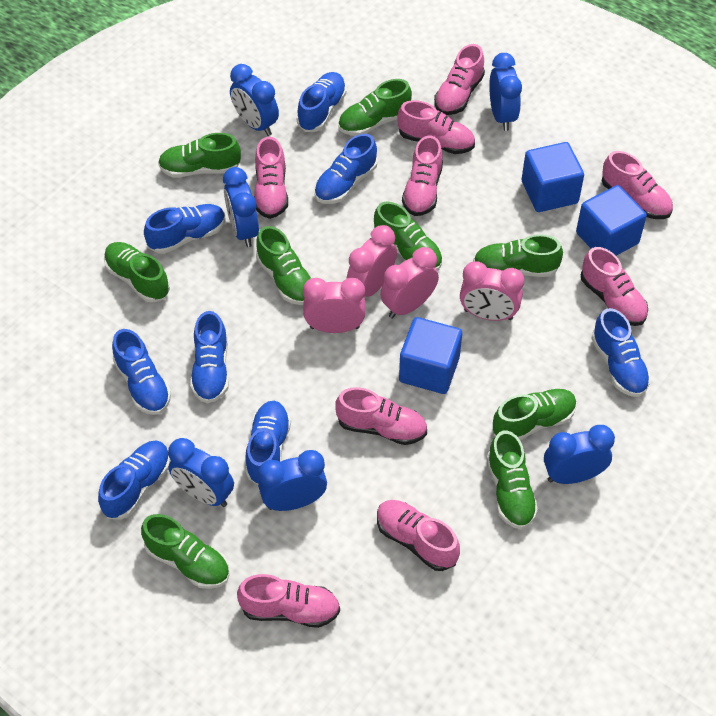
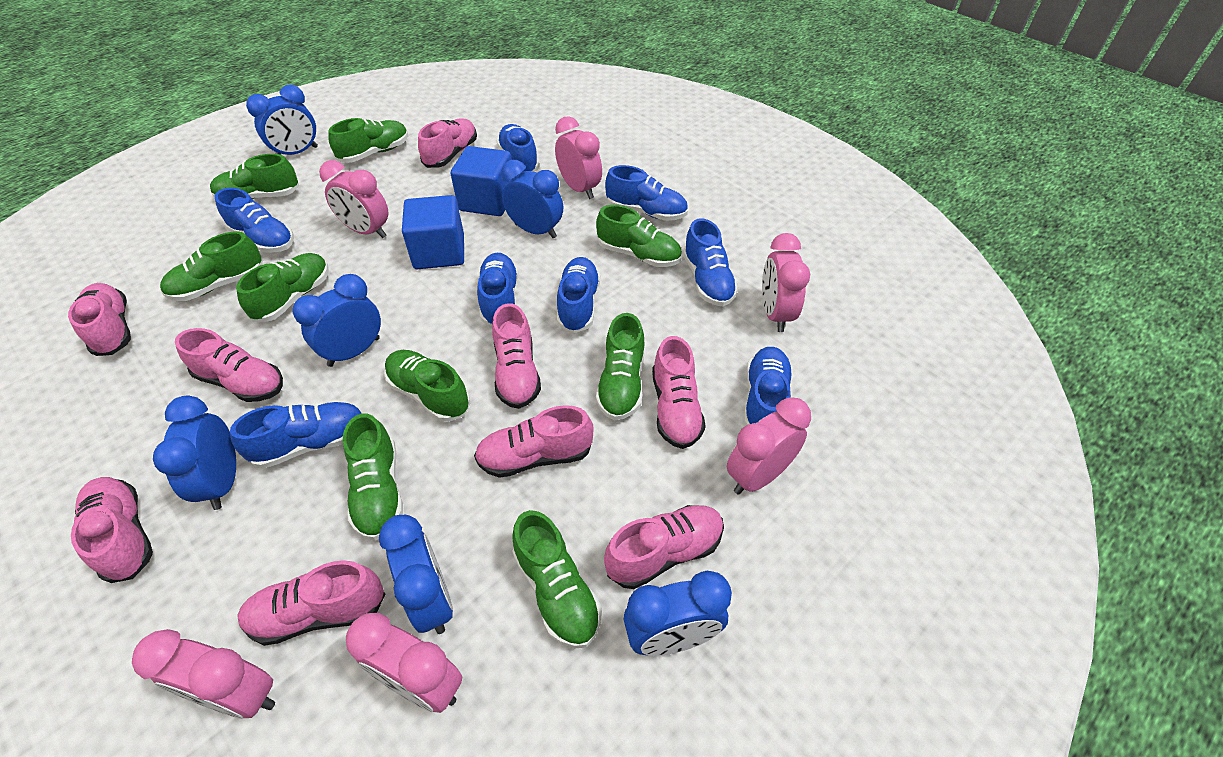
blue cube: 3 -> 2
pink clock: 4 -> 6

